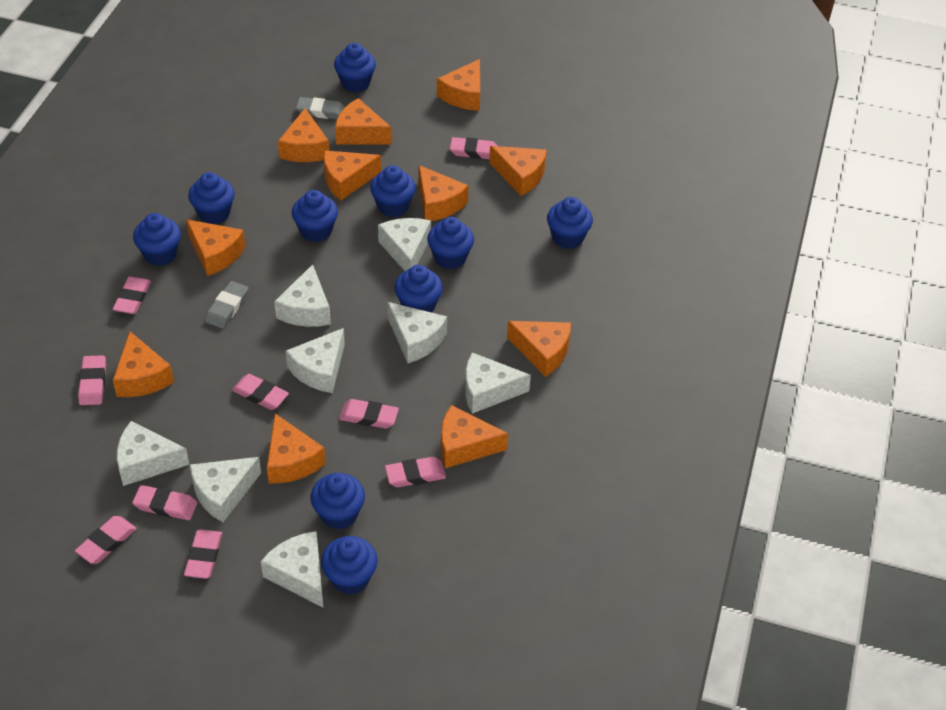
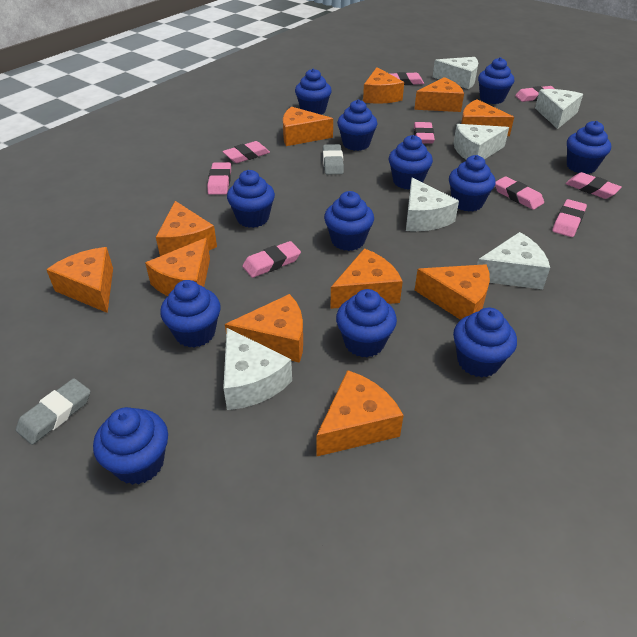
blue cupcake: 10 -> 12
white cheese: 8 -> 6

